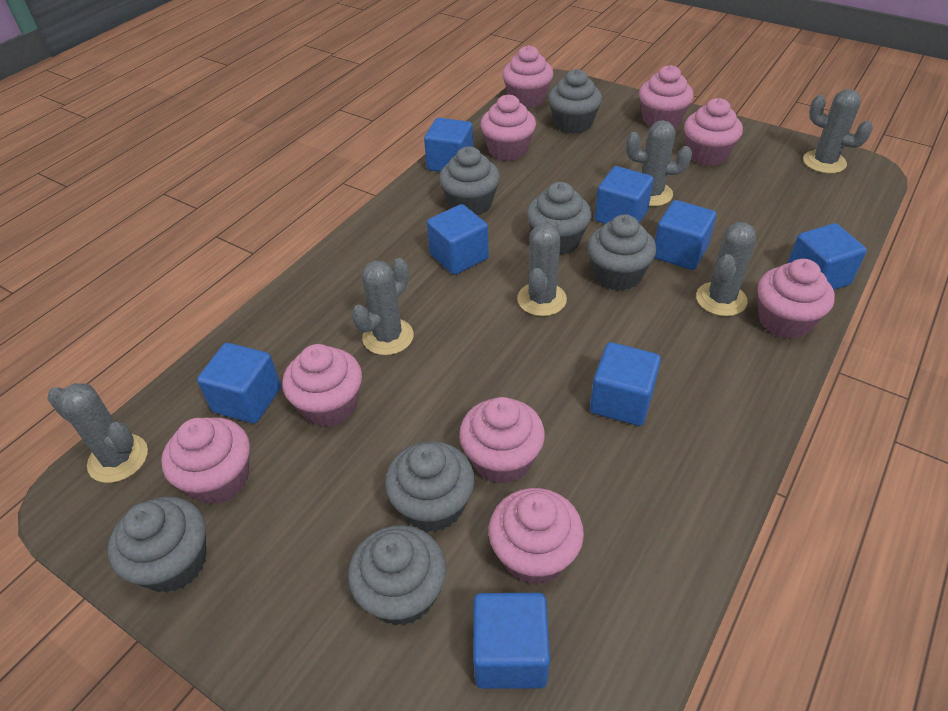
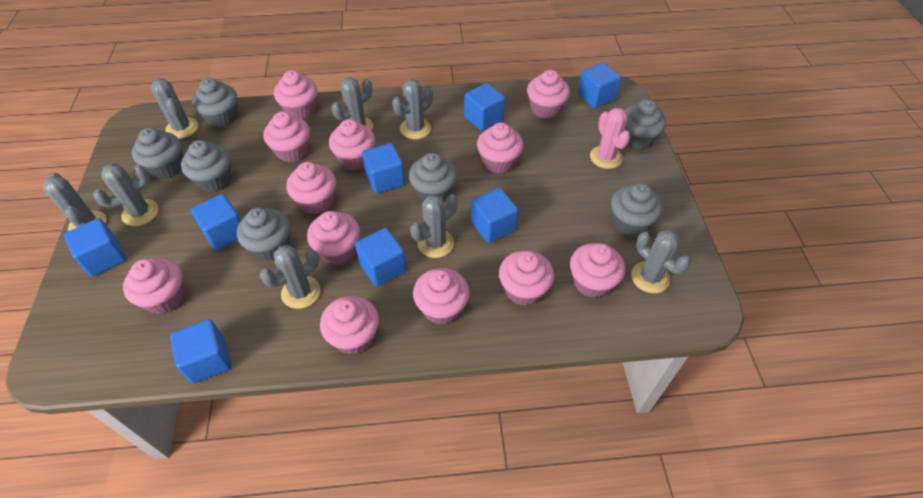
grey cactus: 6 -> 8
pink cactus: 0 -> 1
pink cupcake: 9 -> 12

